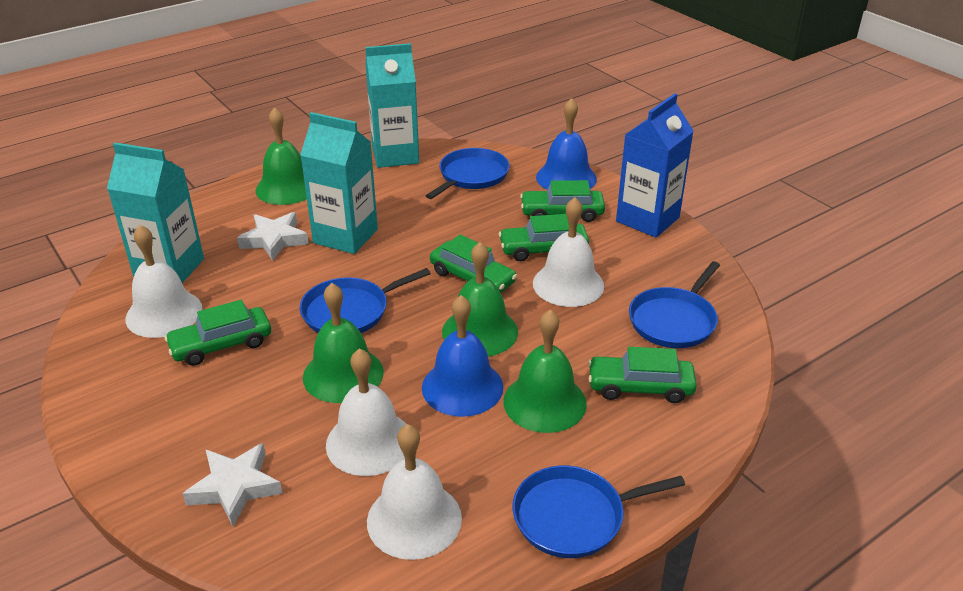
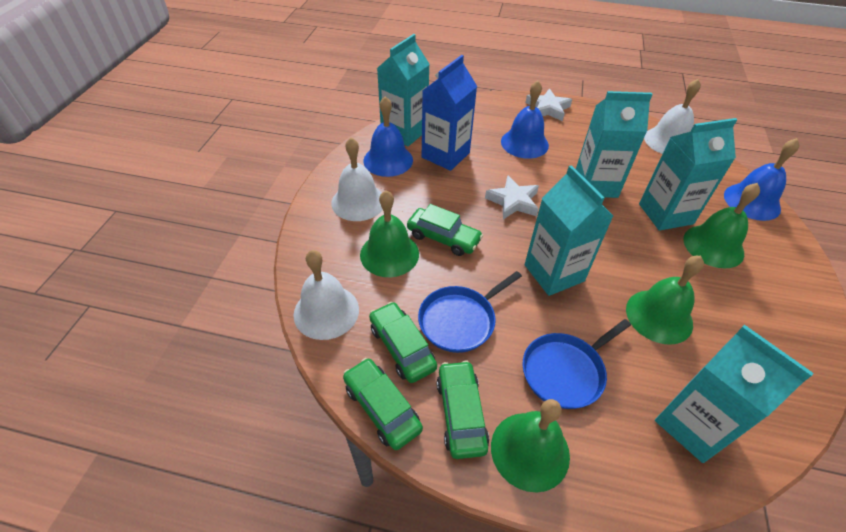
blue bell: 2 -> 3
blue pan: 4 -> 2
green car: 5 -> 4
turquoise carton: 3 -> 5
white bell: 4 -> 3

